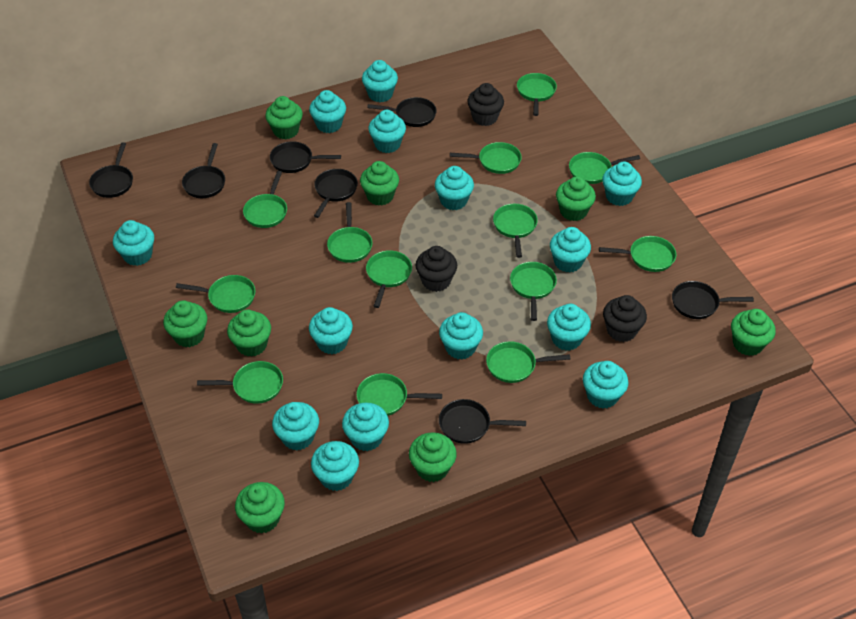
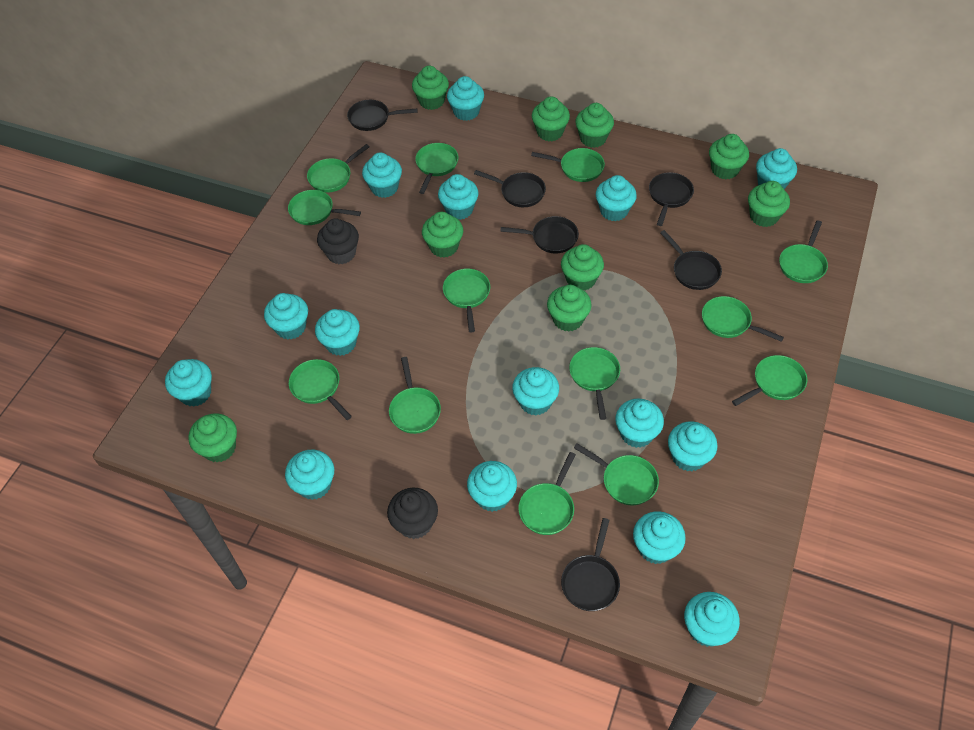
black cupcake: 3 -> 2
black pan: 7 -> 6
green cupcake: 8 -> 9
turquoise cupcake: 14 -> 15

